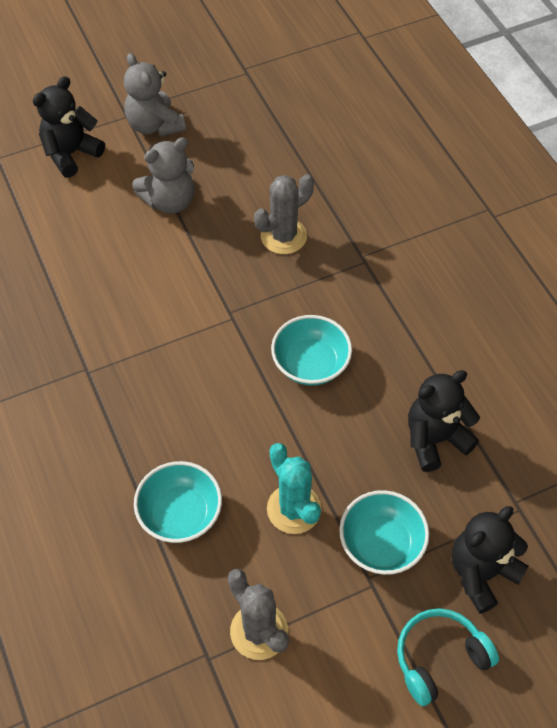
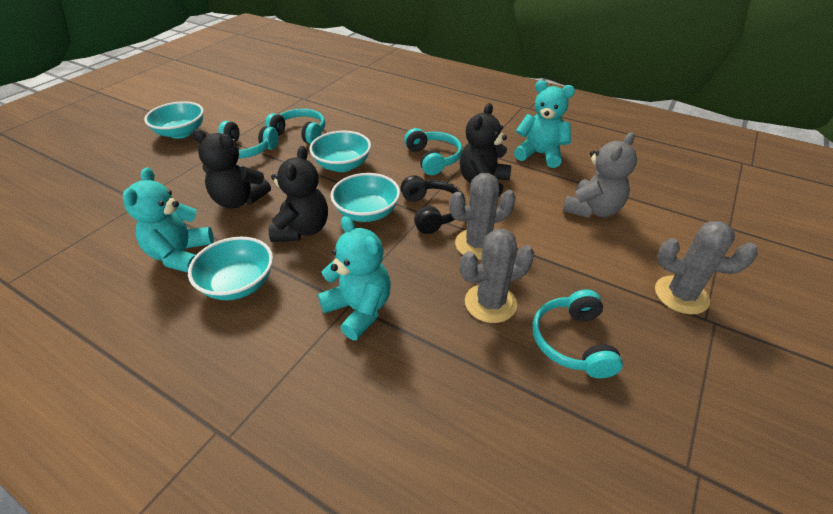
black headphones: 0 -> 1
grey cactus: 2 -> 3
grey teddy bear: 2 -> 1
turquoise bowl: 3 -> 4
turquoise cactus: 1 -> 0
turquoise headphones: 1 -> 4
turquoise teddy bear: 0 -> 3

